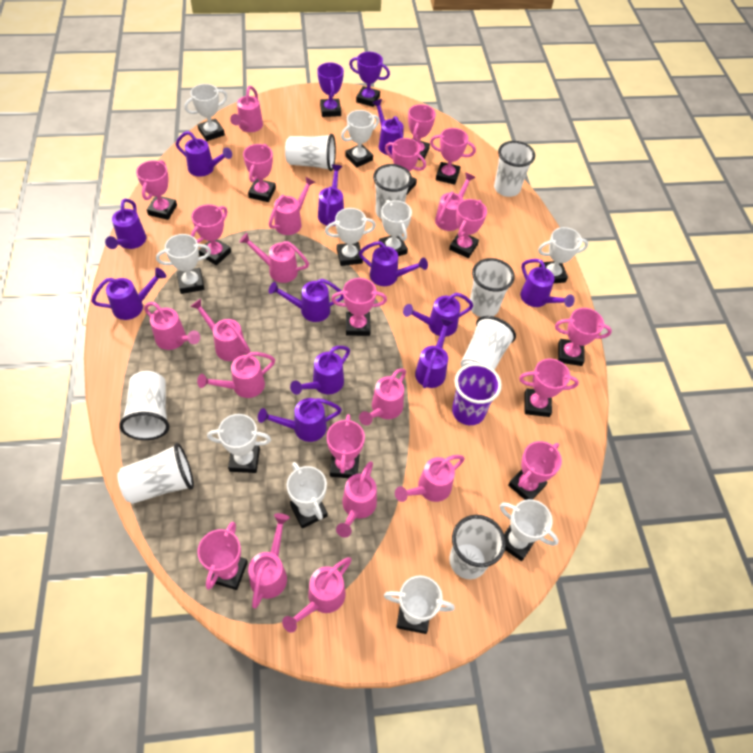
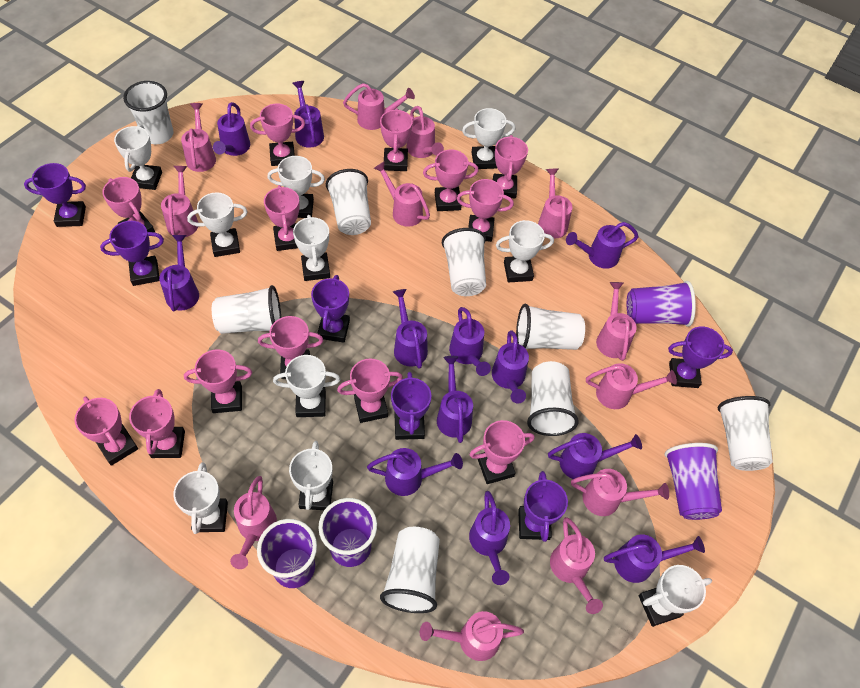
purple cup: 1 -> 4
purple trophy: 2 -> 6

